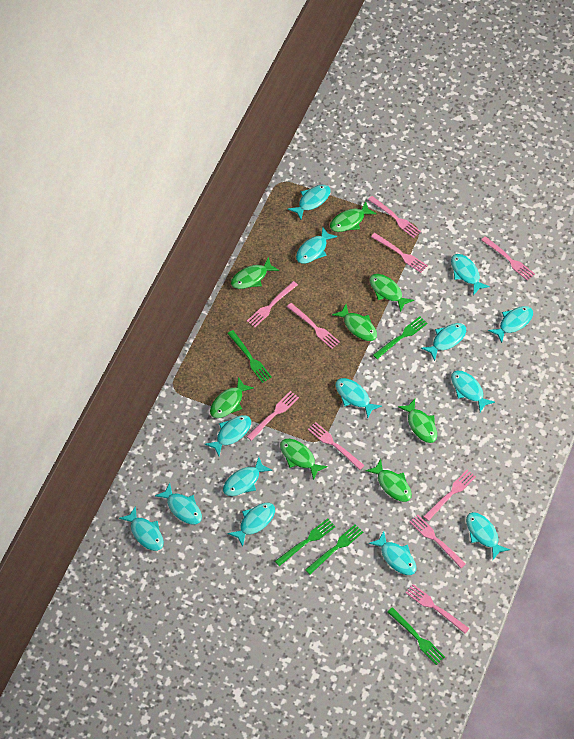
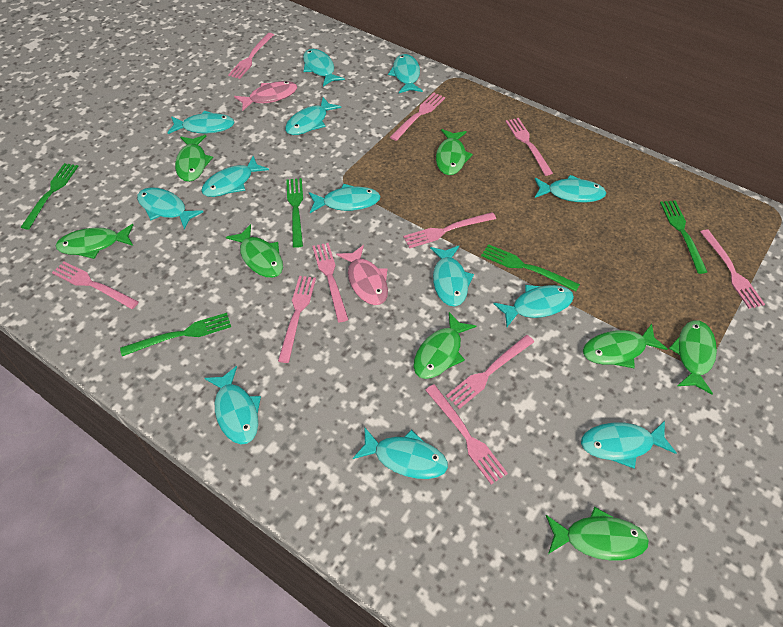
pink fish: 0 -> 2
turquoise fish: 14 -> 13

